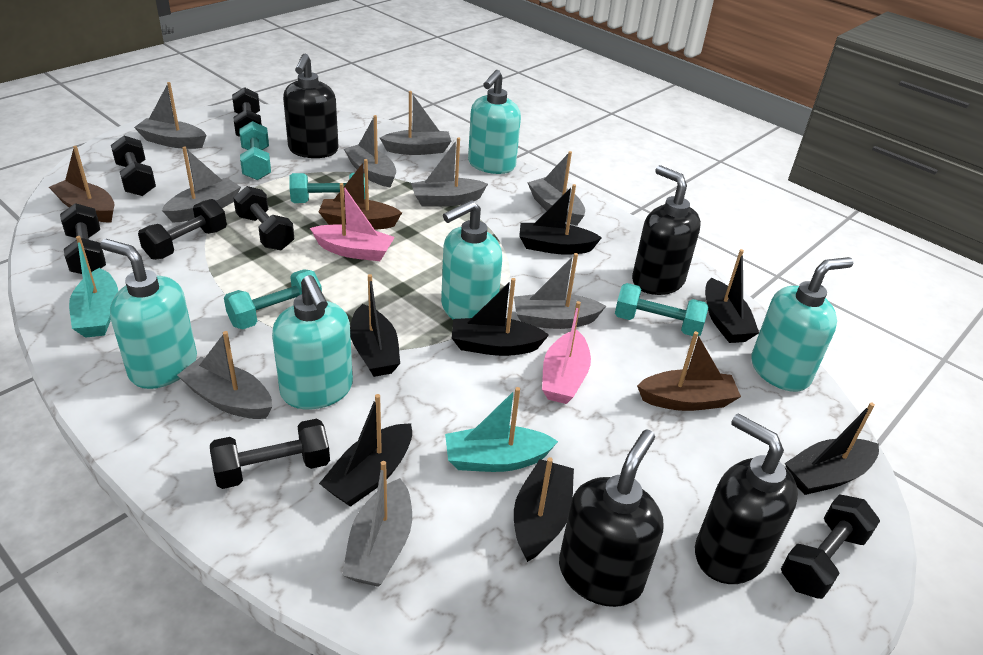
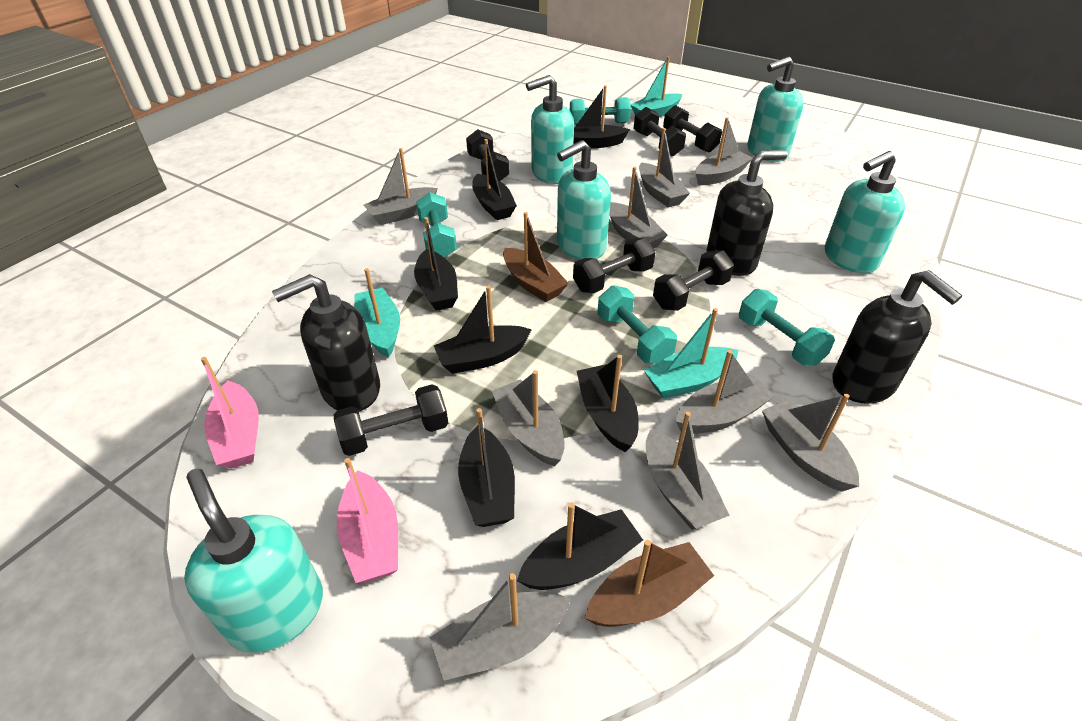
black dumbbell: 7 -> 6
black soap dispenser: 4 -> 3
brown boat: 3 -> 2
turquoise boat: 2 -> 3

